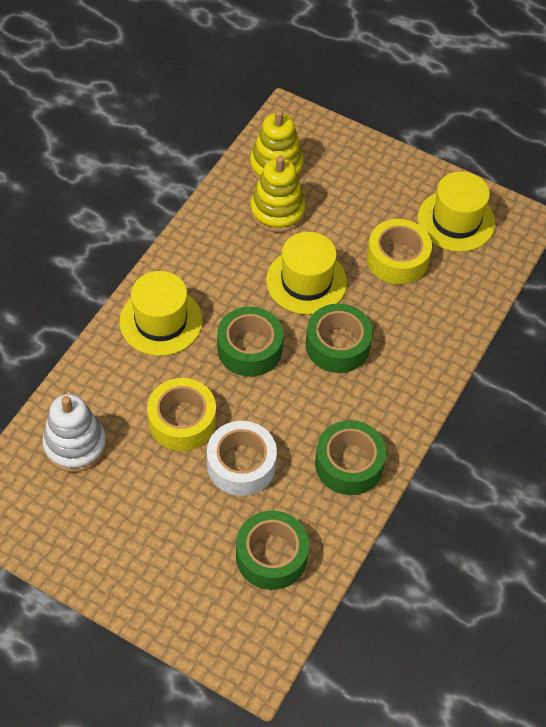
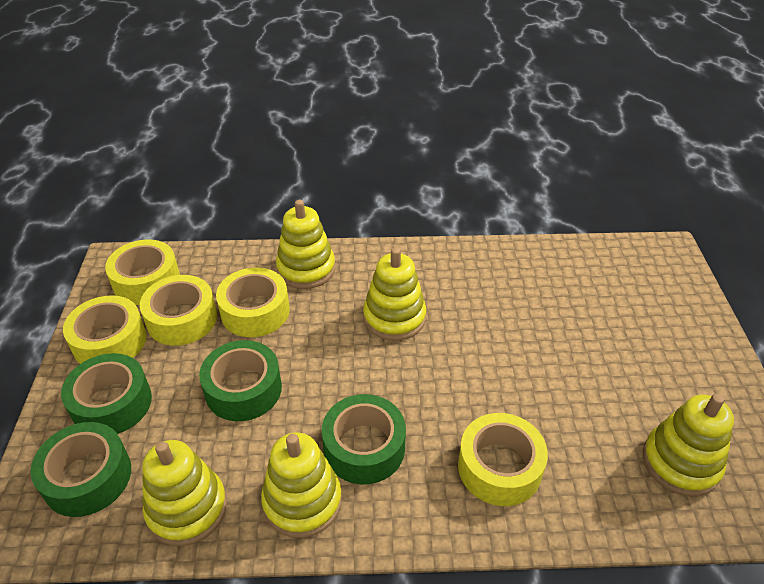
white stacking toy: 1 -> 0
white tape: 1 -> 0
yellow hat: 3 -> 0
yellow stacking toy: 2 -> 5
yellow tape: 2 -> 5

